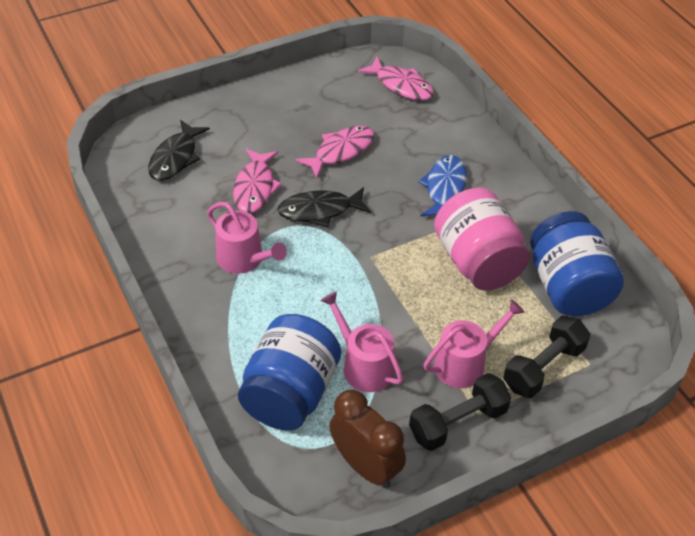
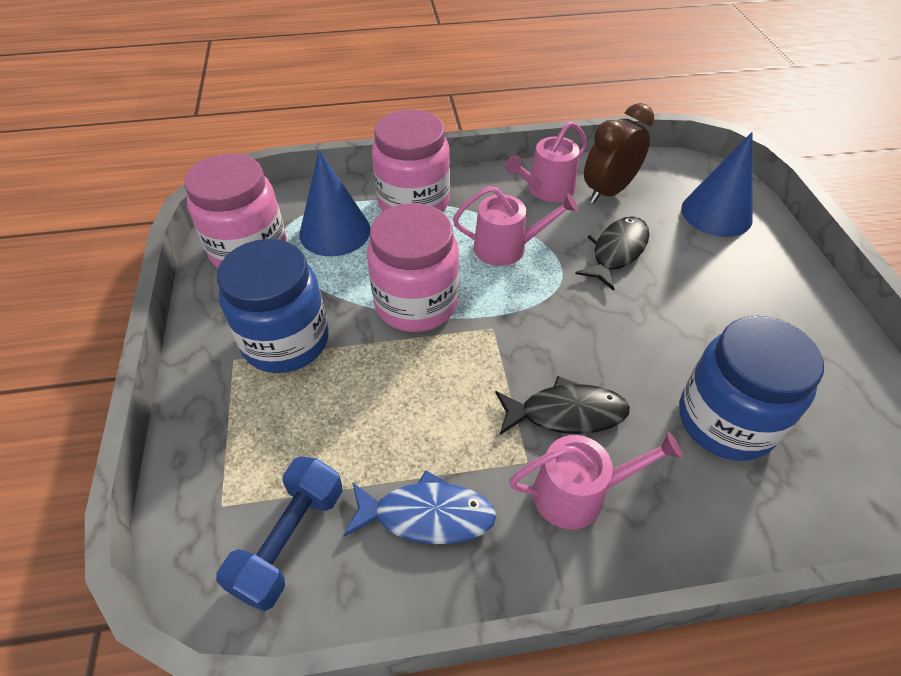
black dumbbell: 2 -> 0
blue cone: 0 -> 2
blue dumbbell: 0 -> 1
pink fish: 3 -> 0
pink jar: 1 -> 3

